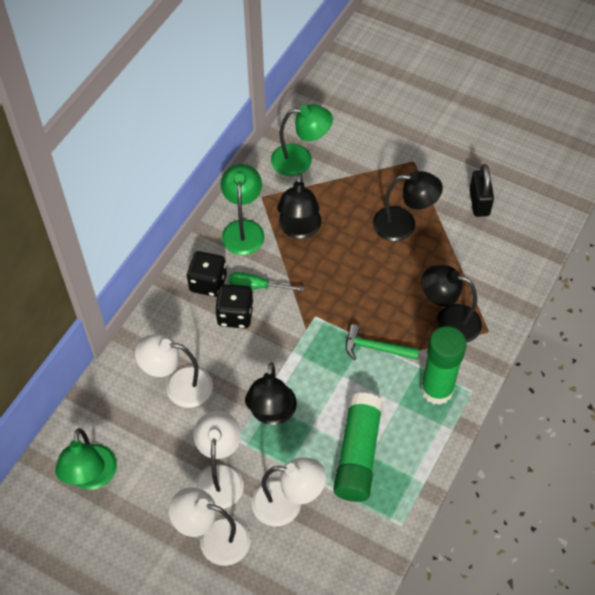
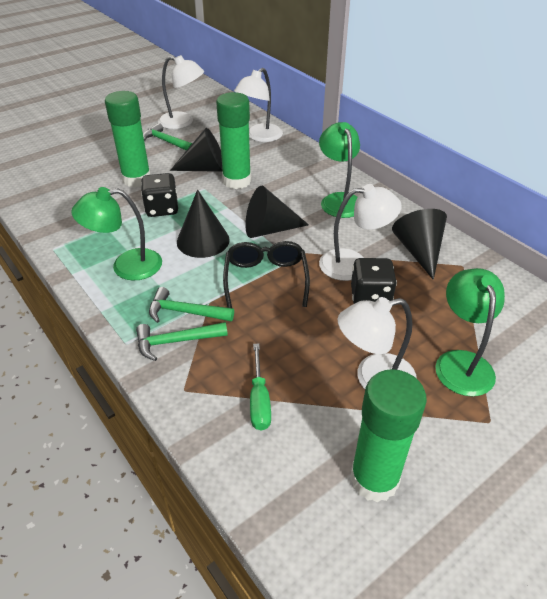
black cone: 0 -> 4
black glasses: 0 -> 1
black lamp: 4 -> 0
black padlock: 1 -> 0
green glue stick: 2 -> 3
green hammer: 1 -> 3

